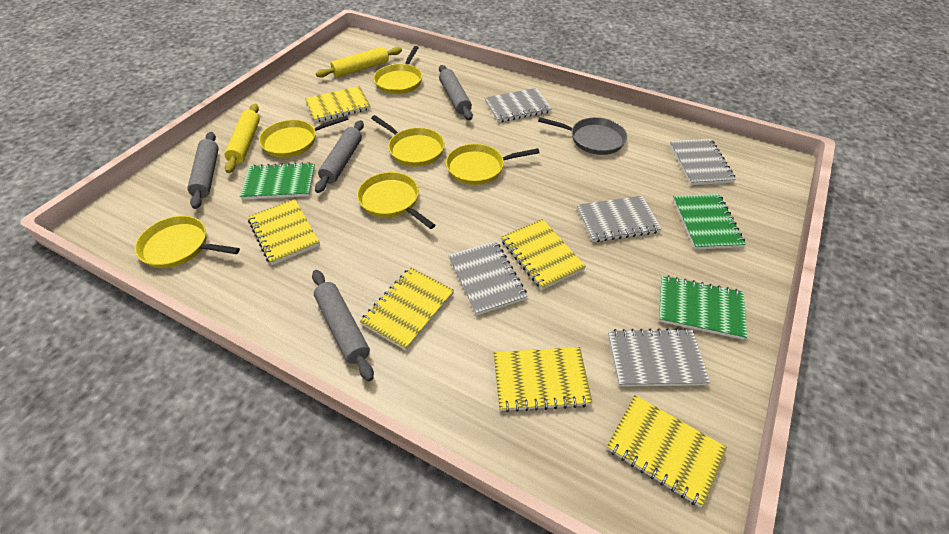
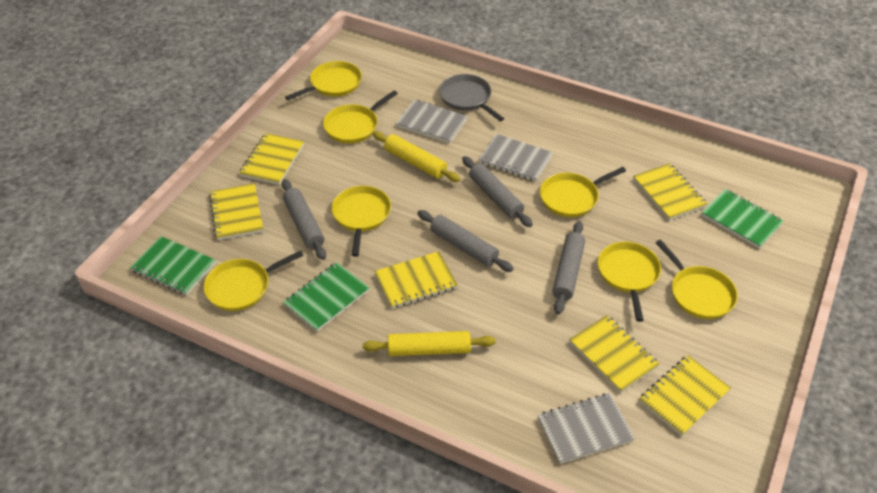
grey notebook: 5 -> 3
yellow pan: 6 -> 7

